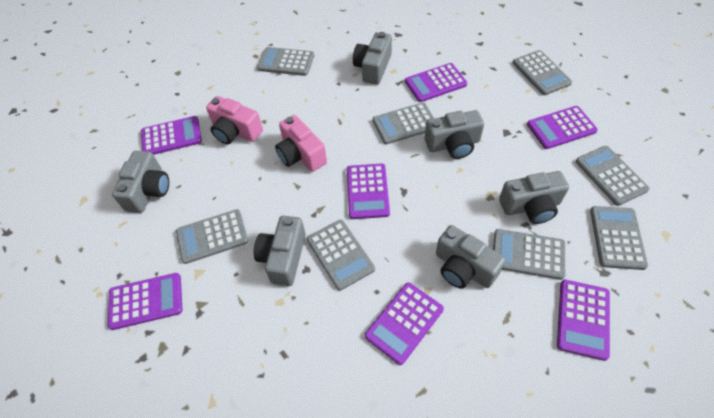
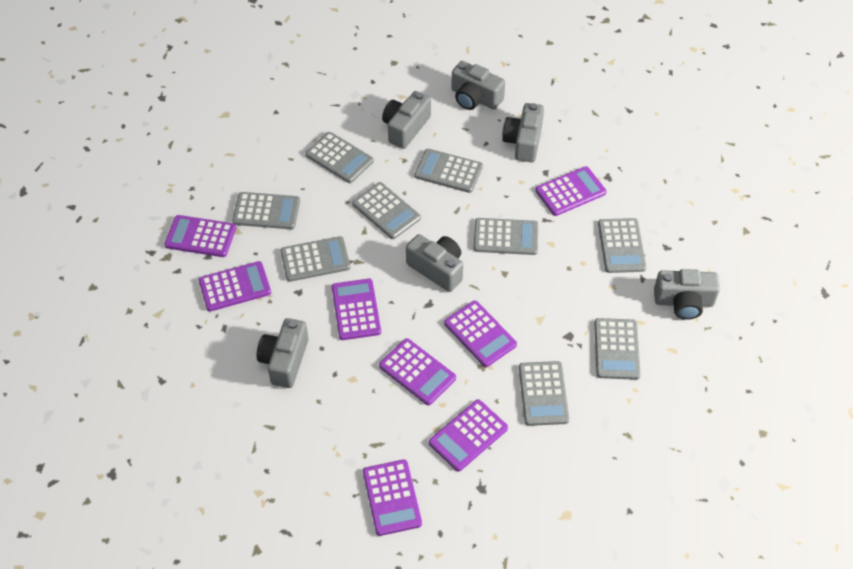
grey calculator: 8 -> 9
pink camera: 2 -> 0
purple calculator: 7 -> 8

